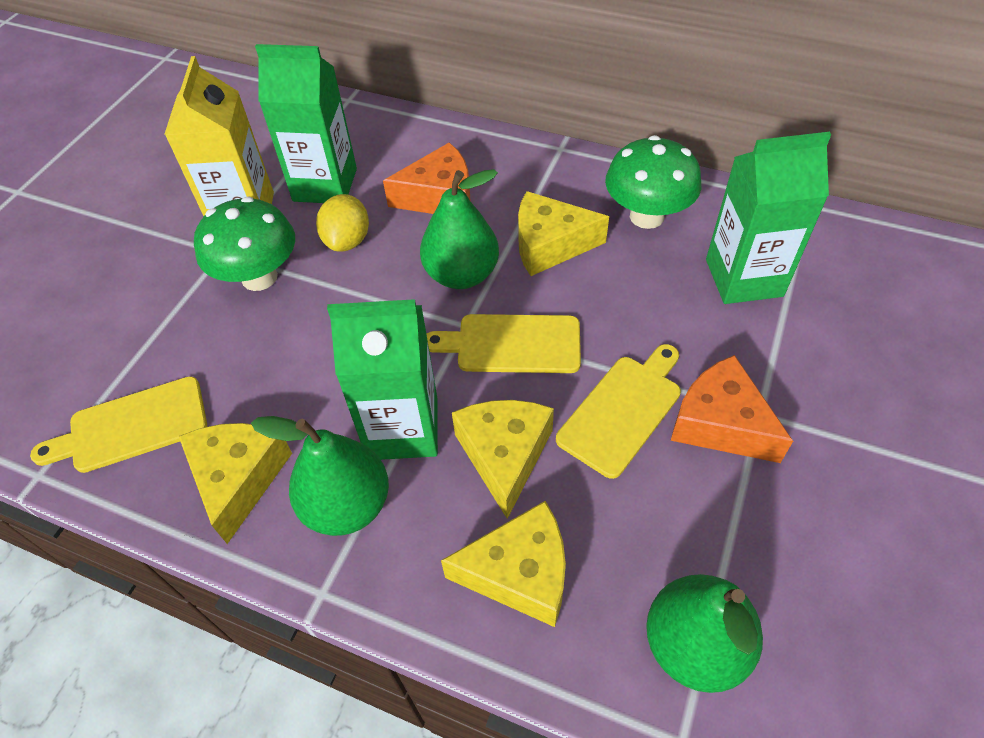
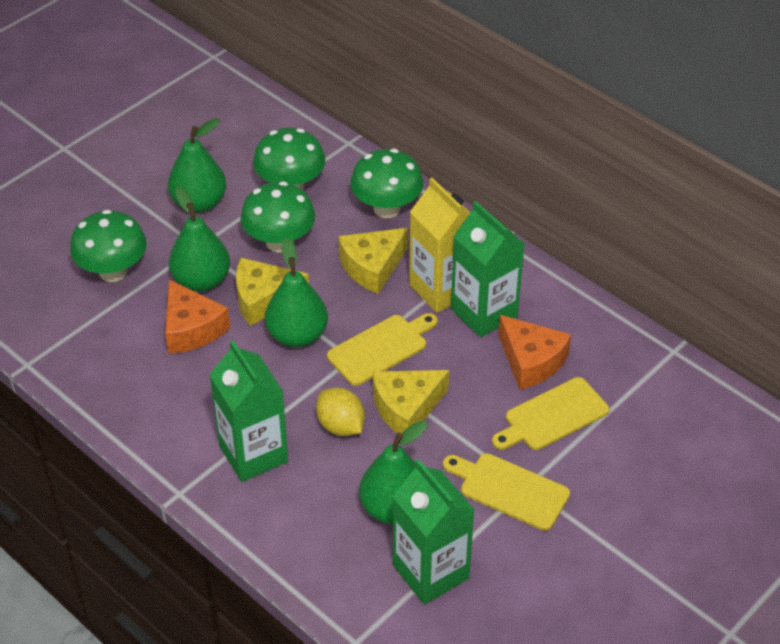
green mushroom: 2 -> 4
green pear: 3 -> 4
yellow cheese: 4 -> 3

